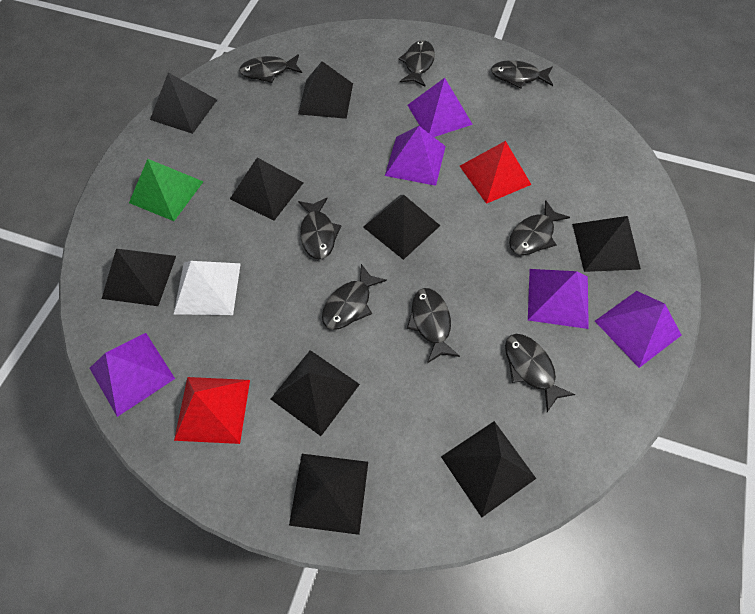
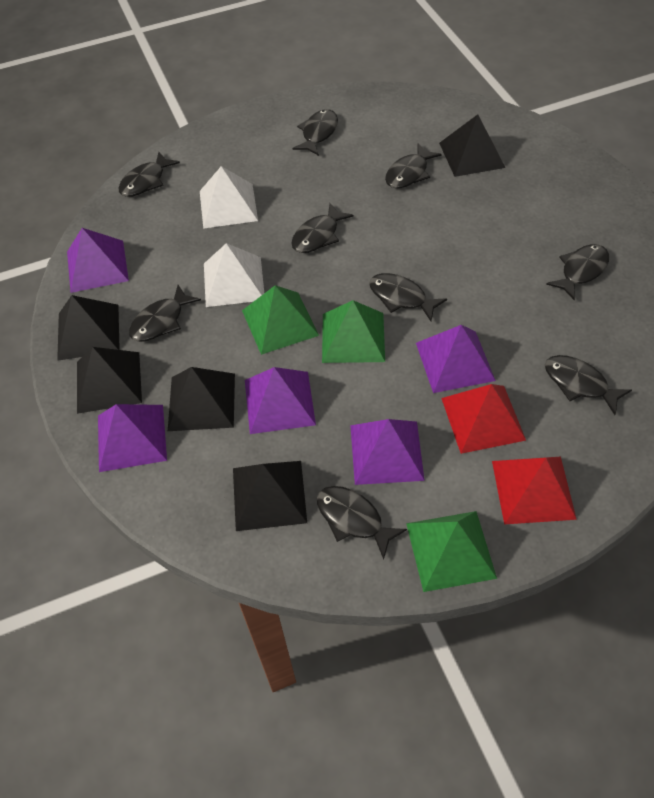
black fish: 8 -> 9
black pyramid: 9 -> 5
green pyramid: 1 -> 3
white pyramid: 1 -> 2

